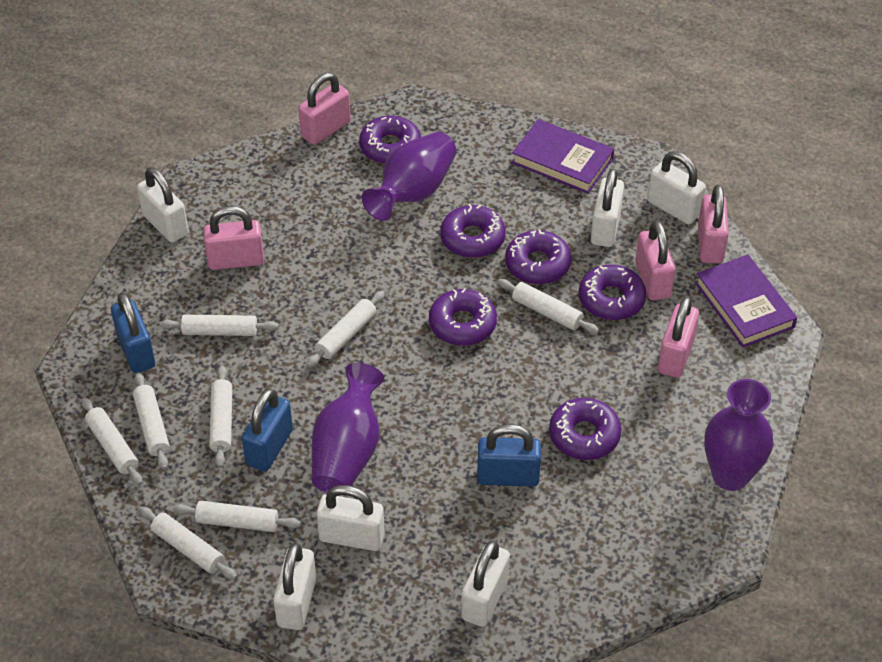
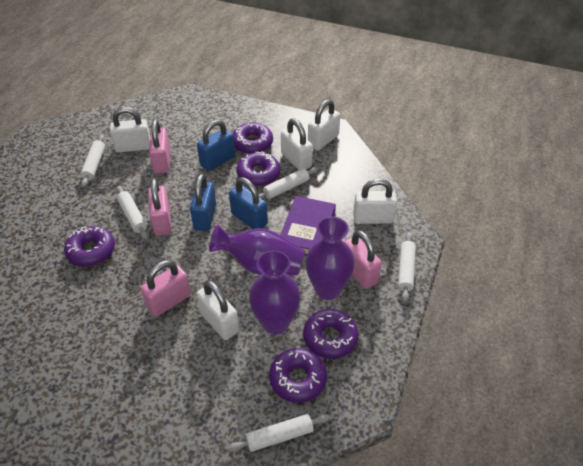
pink padlock: 5 -> 4
purple book: 2 -> 1
purple donut: 6 -> 5
white padlock: 6 -> 5
white rolling pin: 8 -> 5

